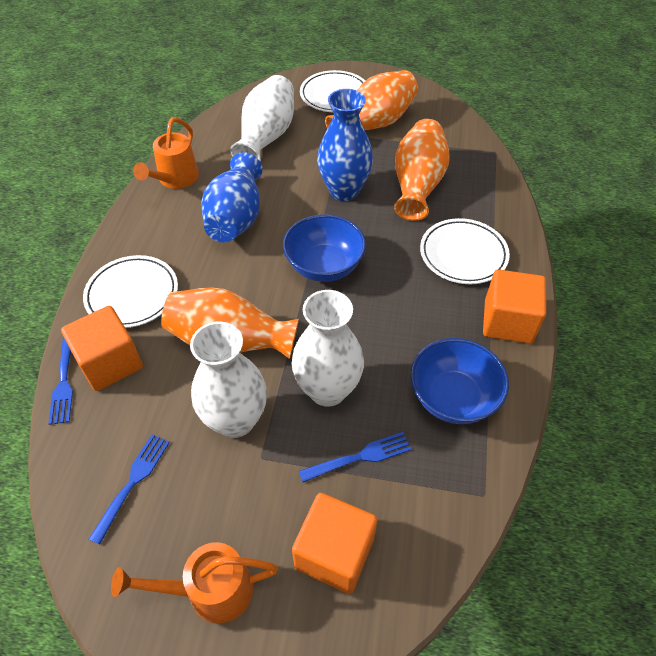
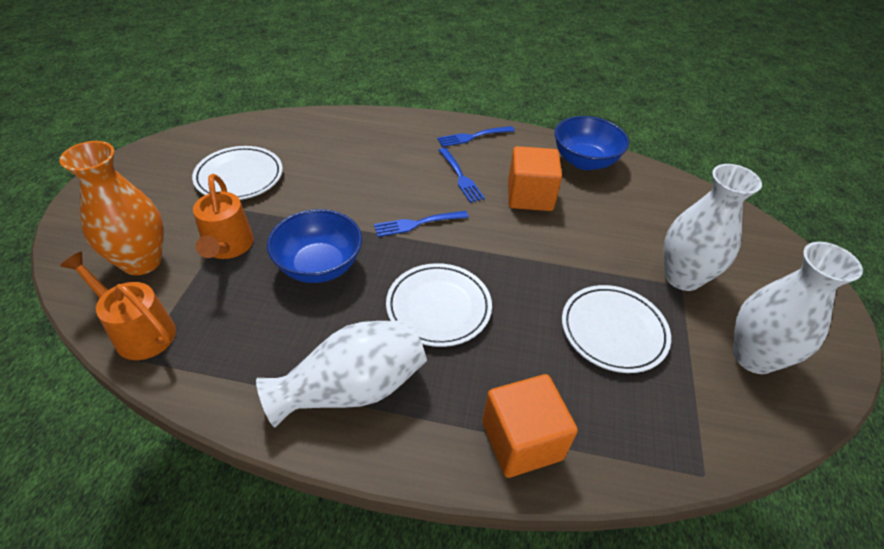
blue vase: 2 -> 0
orange cube: 3 -> 2
orange vase: 3 -> 1

